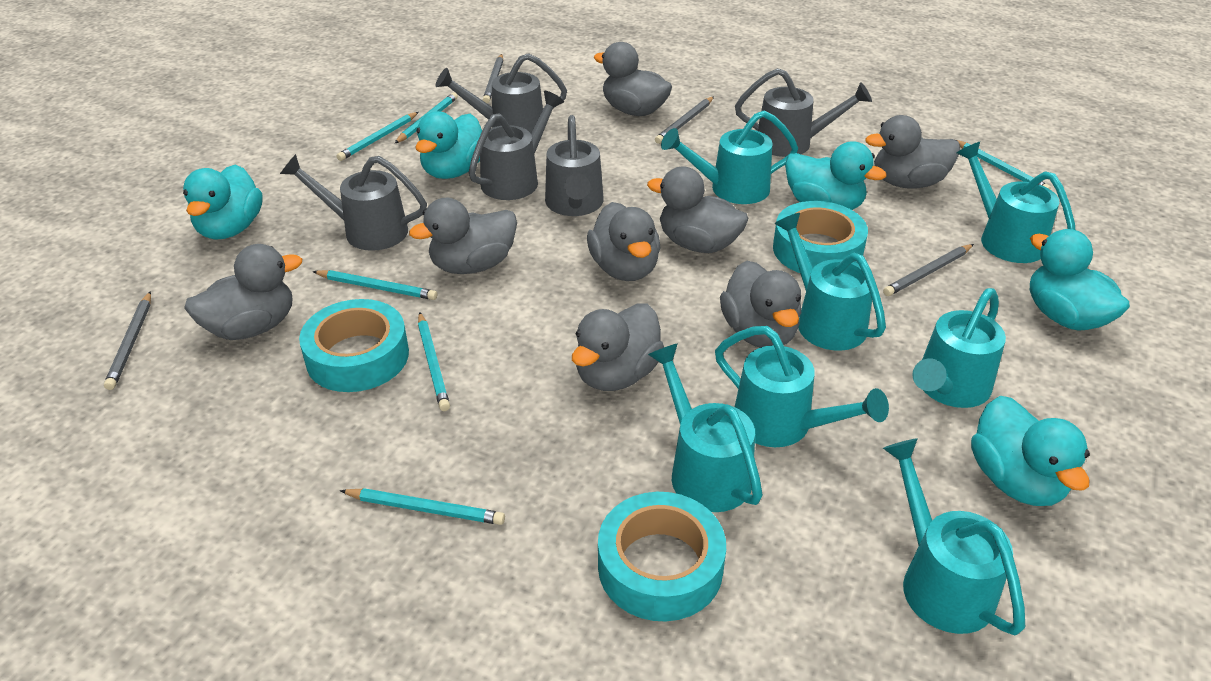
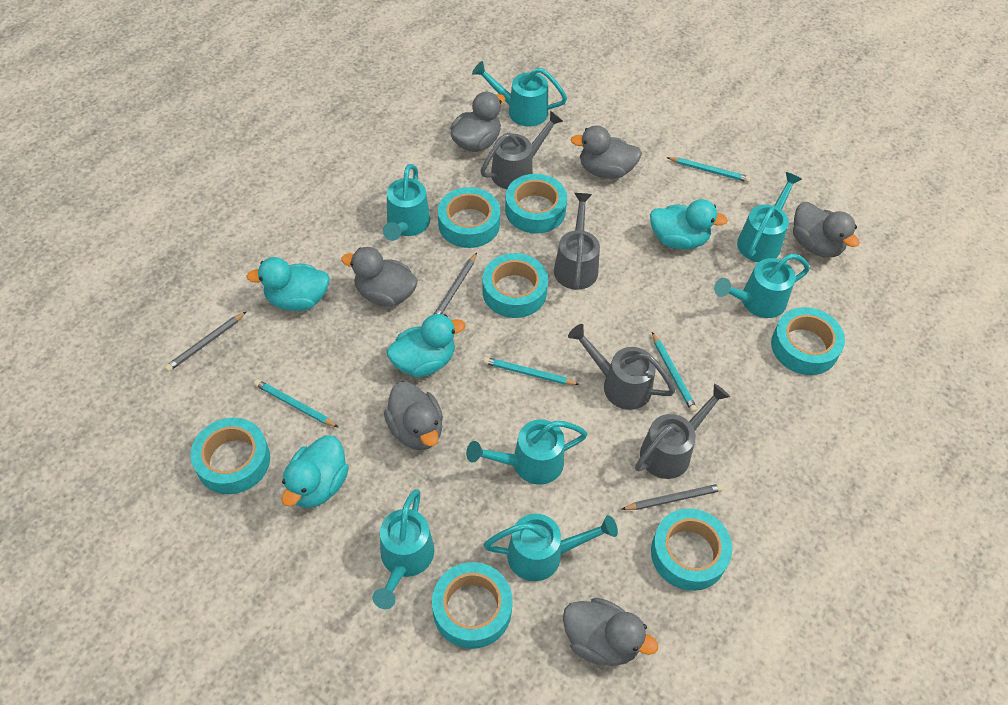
grey duck: 8 -> 6
grey pencil: 4 -> 3
grey watering can: 5 -> 4
turquoise duck: 5 -> 4
turquoise pencil: 6 -> 4
turquoise tape: 3 -> 7

